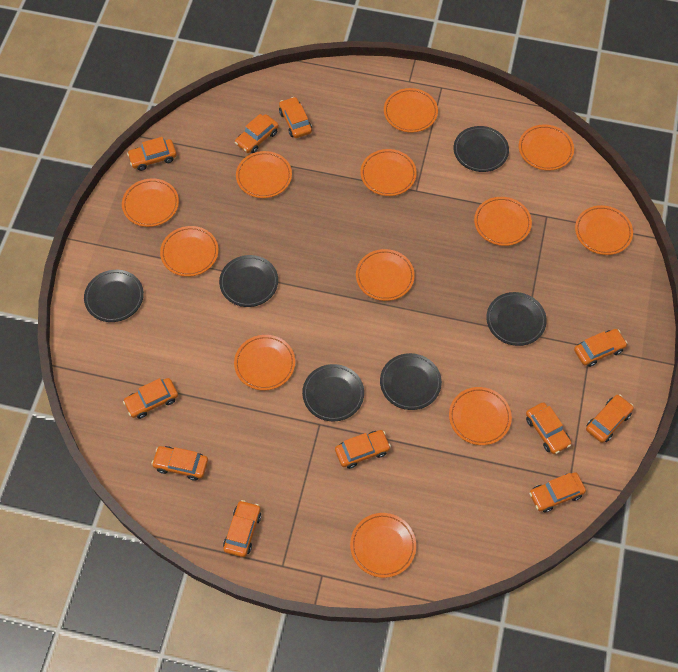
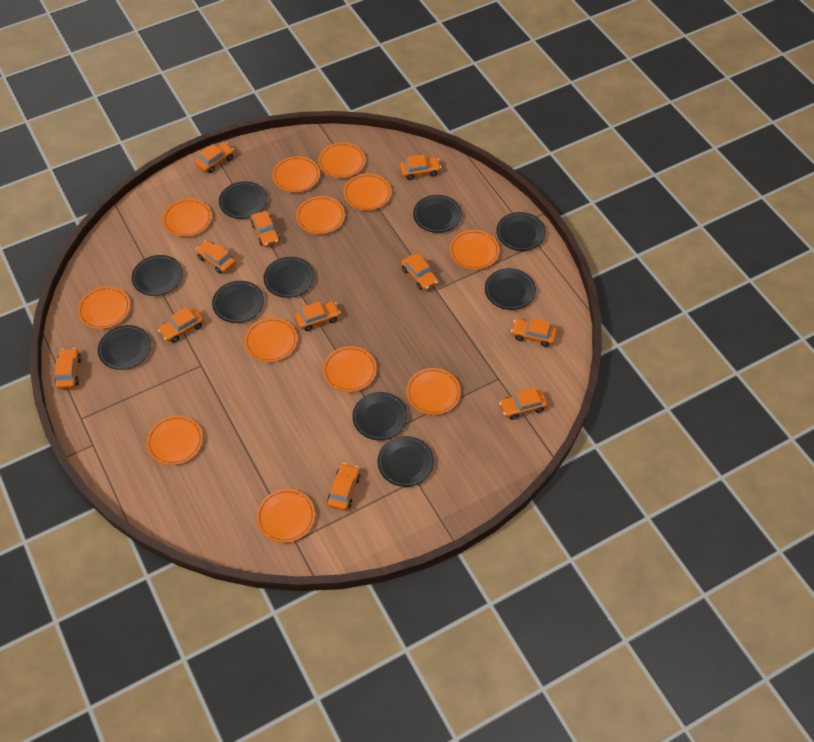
black plate: 6 -> 10

